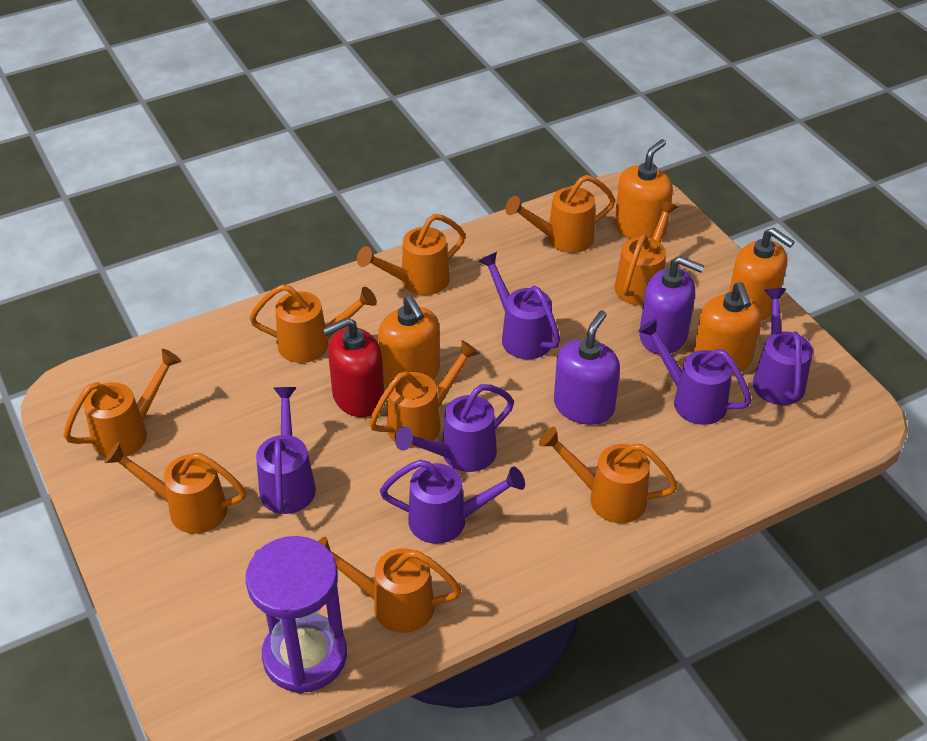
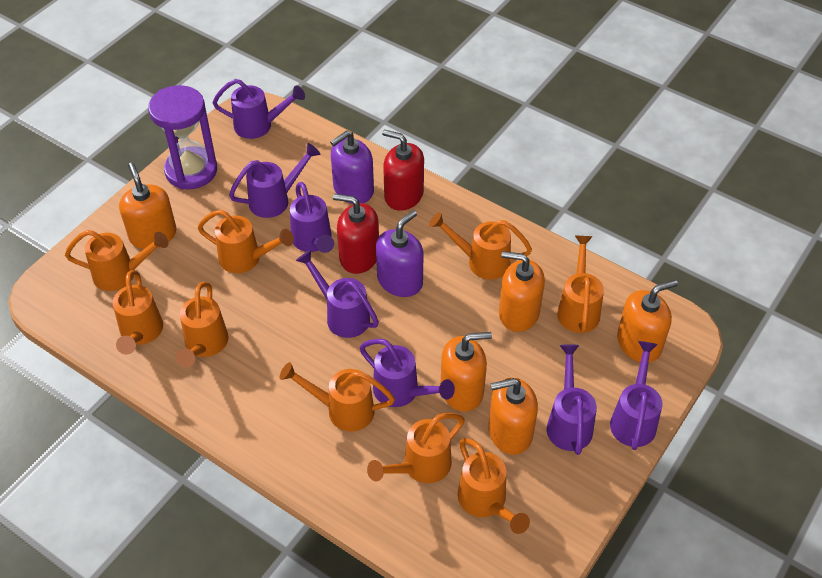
orange soap dispenser: 4 -> 5
purple watering can: 6 -> 7
red soap dispenser: 1 -> 2

